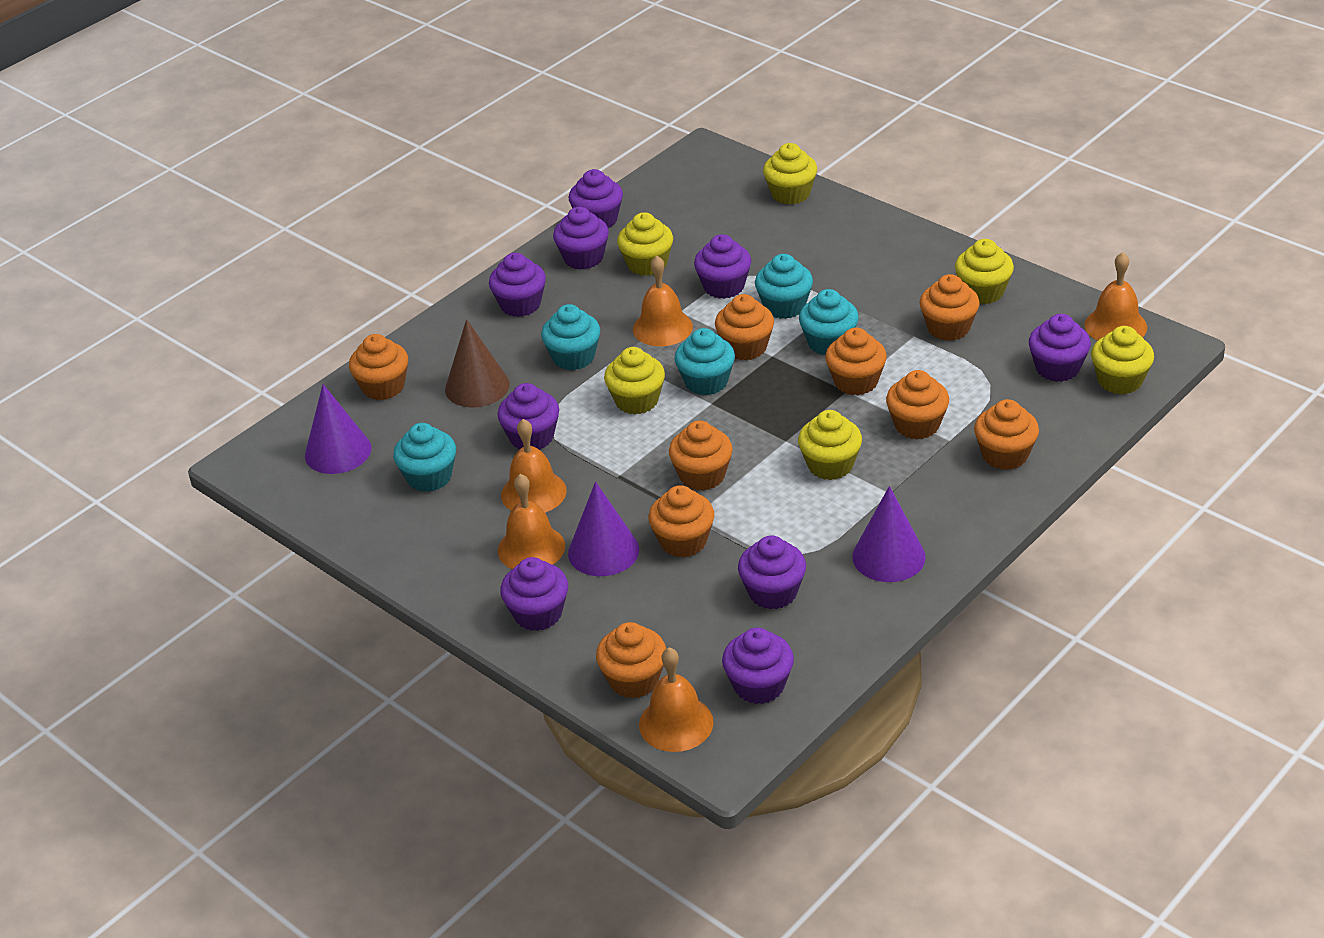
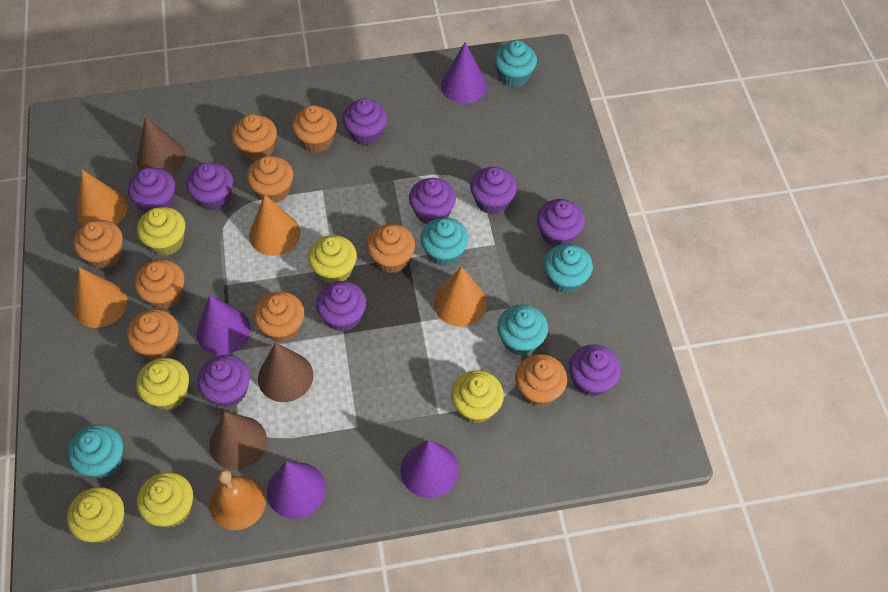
brown cone: 1 -> 3
orange bell: 5 -> 1
orange cone: 0 -> 4
purple cone: 3 -> 4

